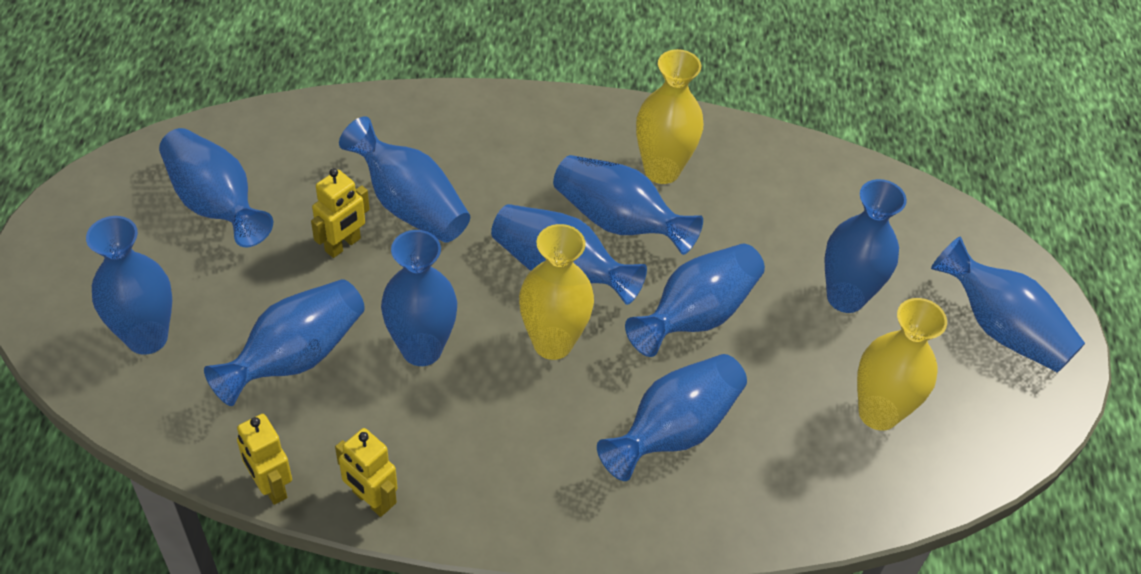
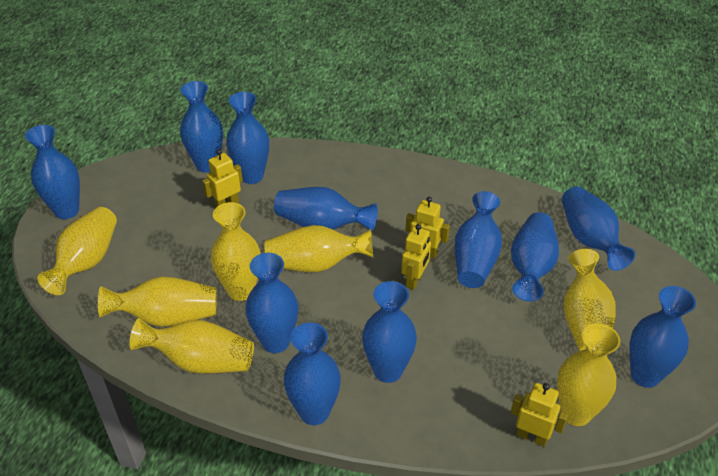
yellow robot: 3 -> 4
yellow vase: 3 -> 7

